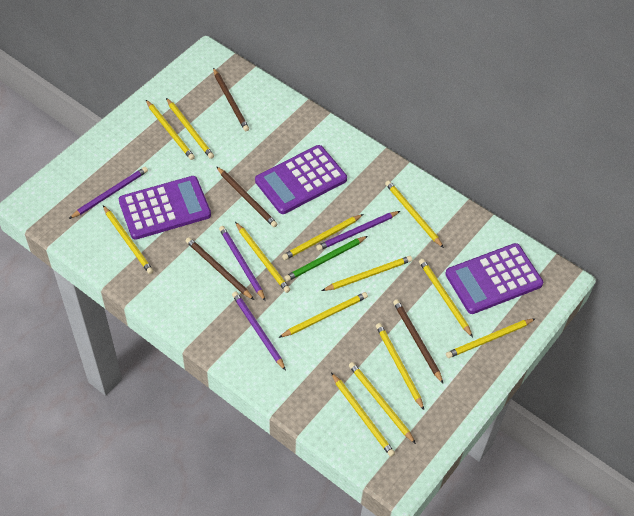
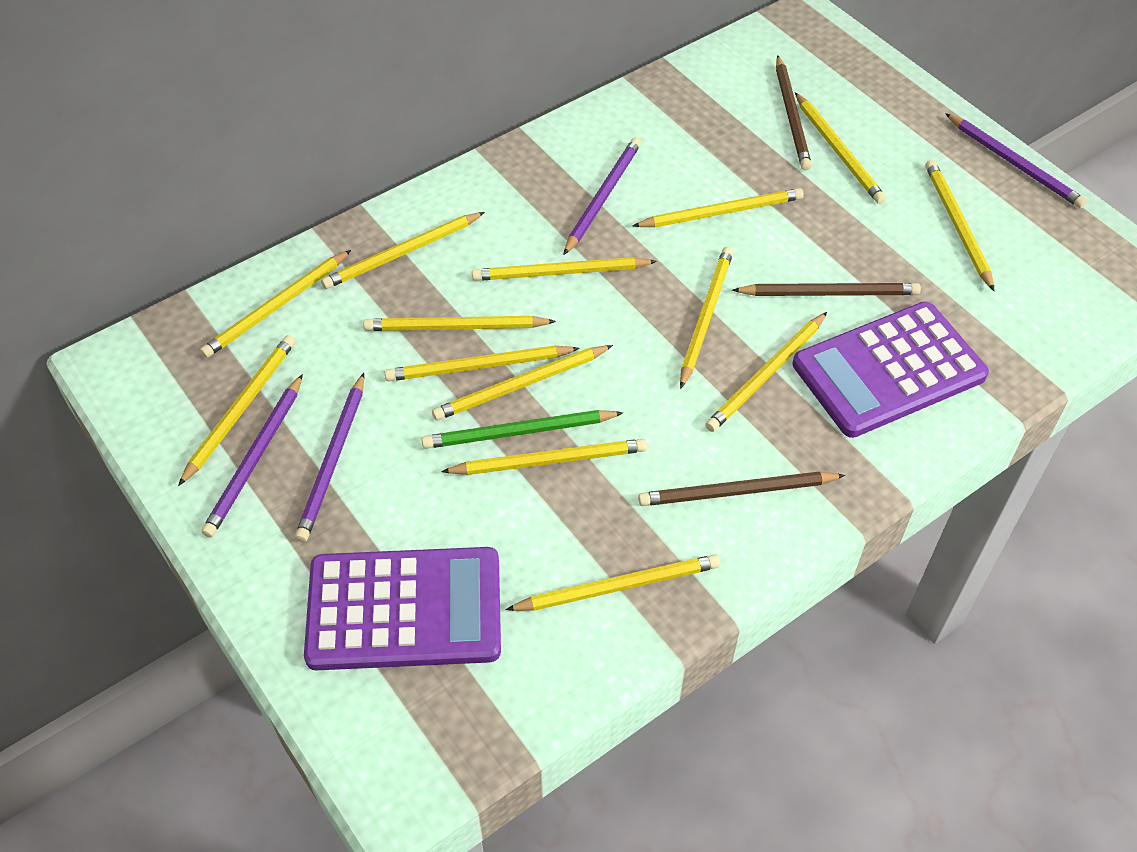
brown pencil: 4 -> 3
purple calculator: 3 -> 2
yellow pencil: 13 -> 14

